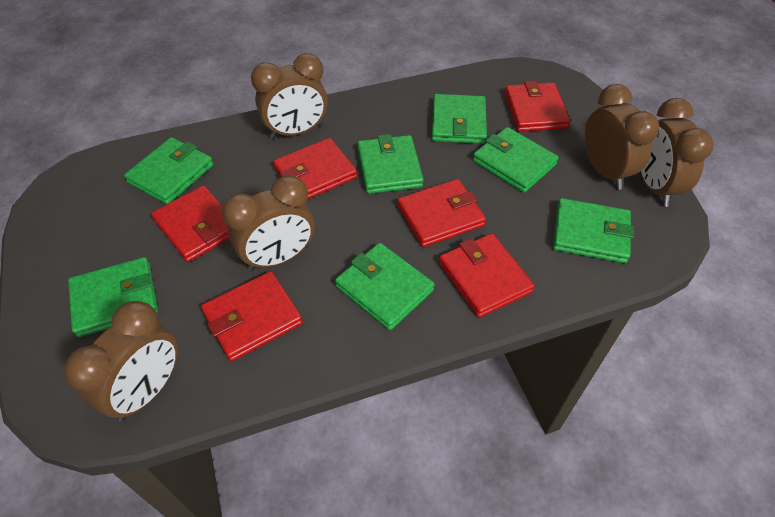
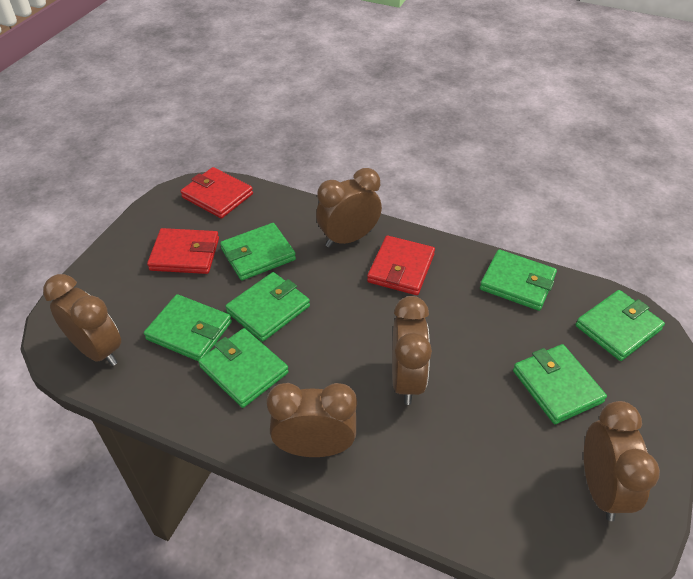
red wallet: 6 -> 3

